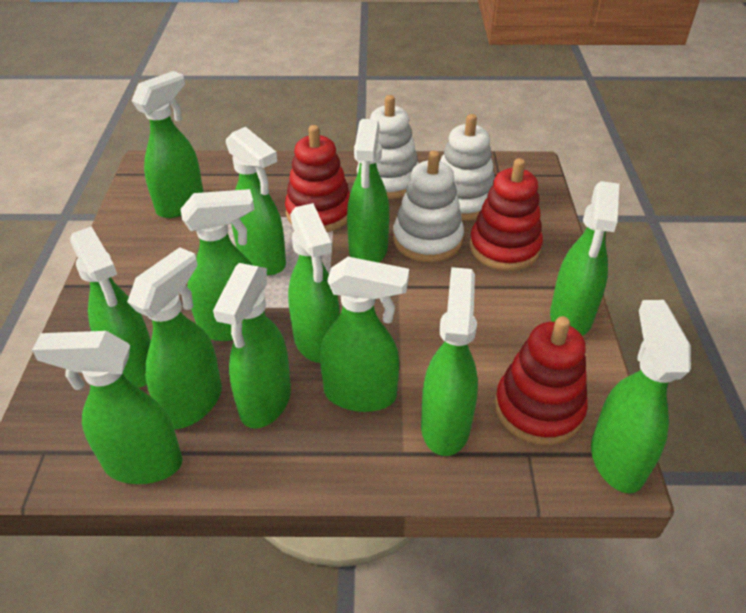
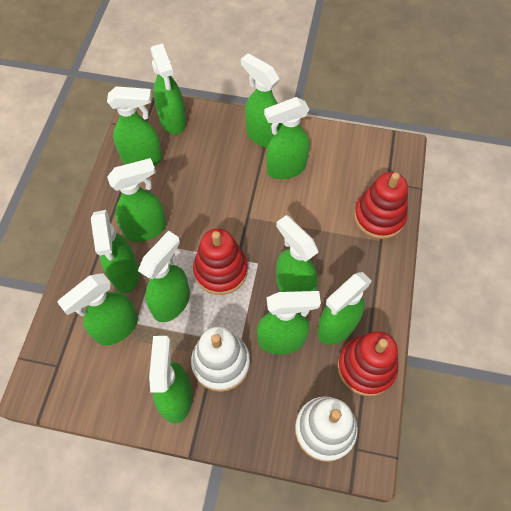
green spray bottle: 13 -> 12
white stacking toy: 3 -> 2

